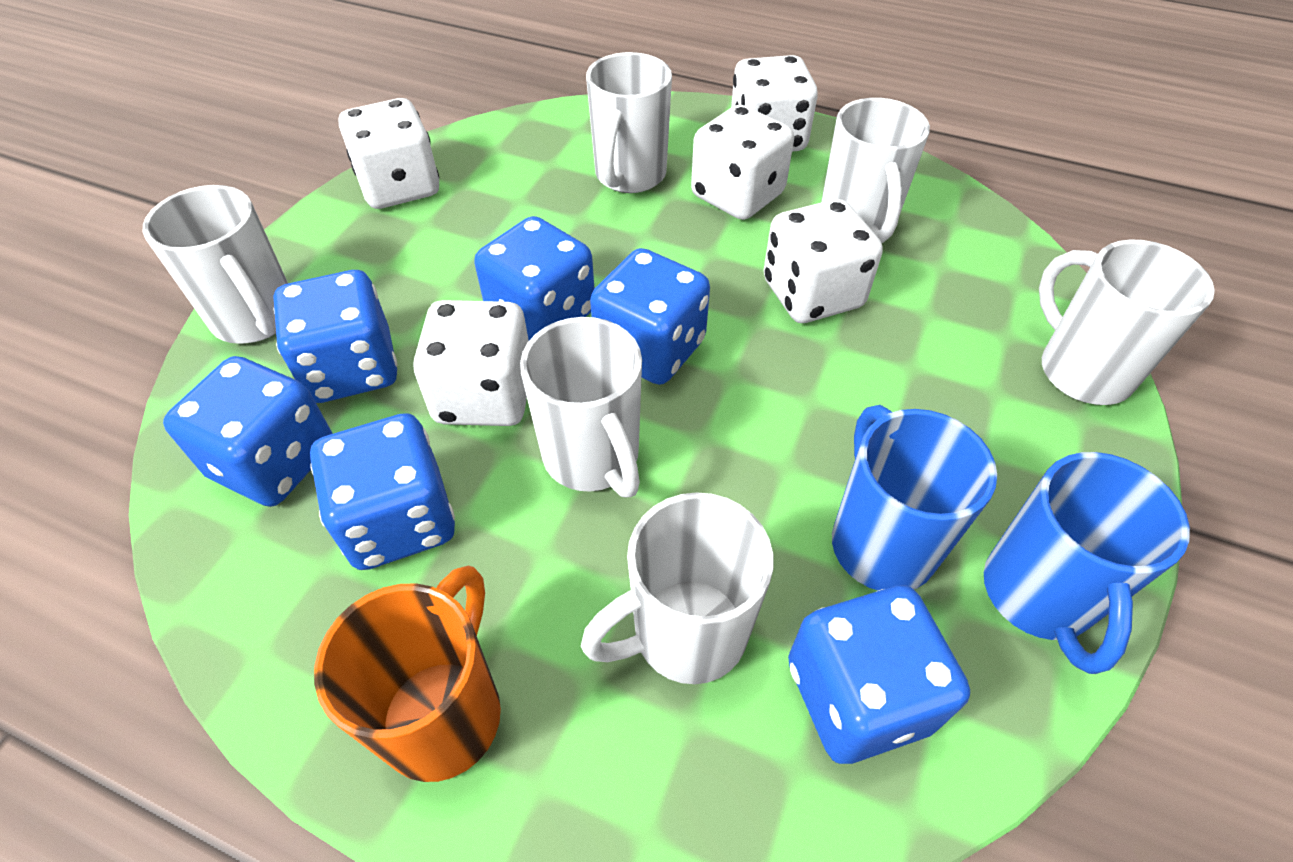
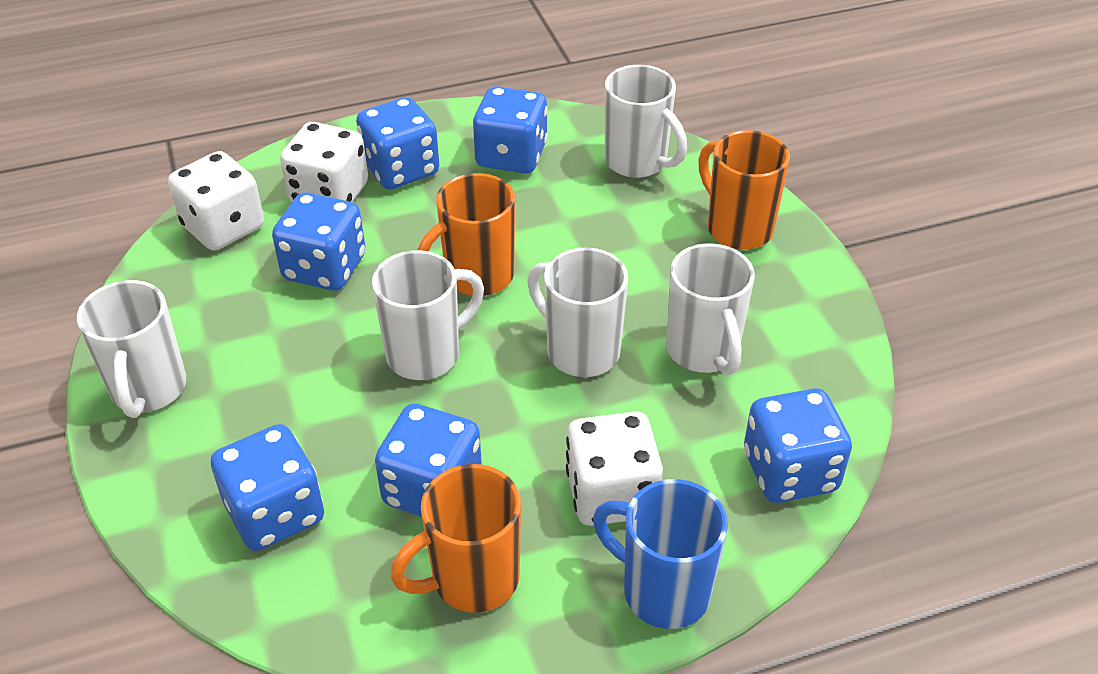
blue mug: 2 -> 1
orange mug: 1 -> 3
white dice: 5 -> 3
white mug: 6 -> 5

